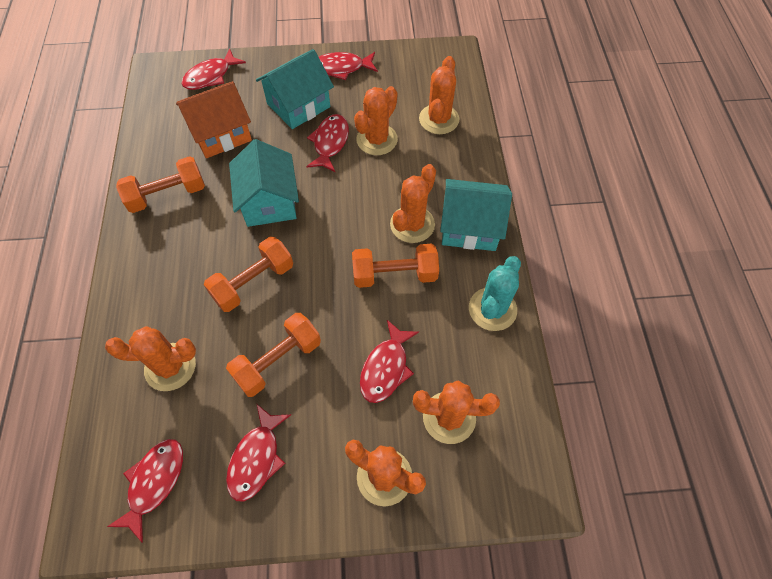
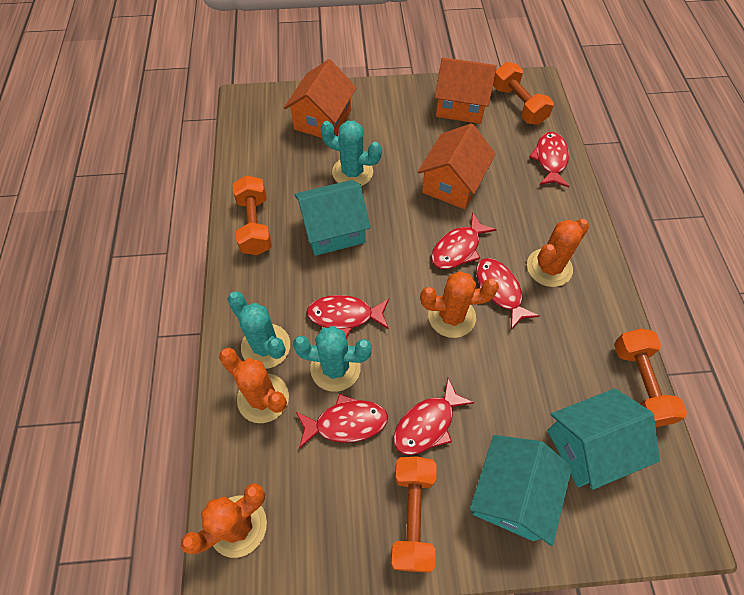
orange cactus: 6 -> 4
orange house: 1 -> 3
turquoise cactus: 1 -> 3

